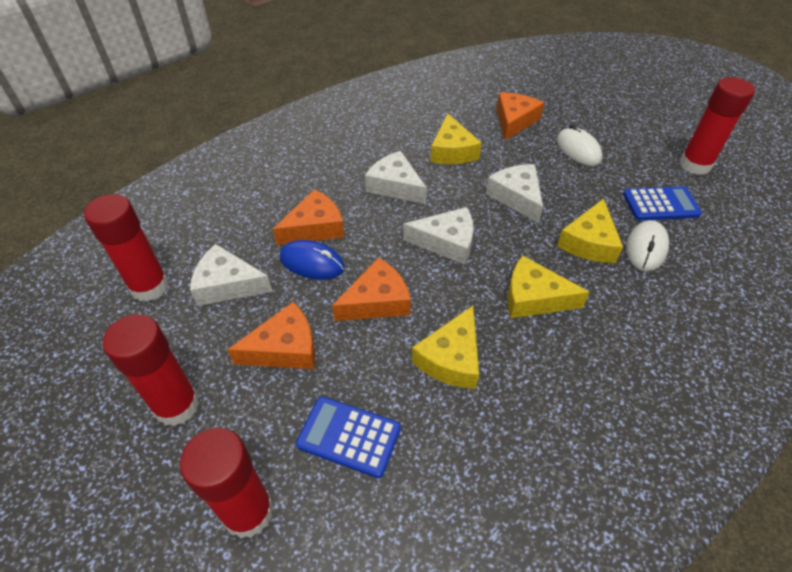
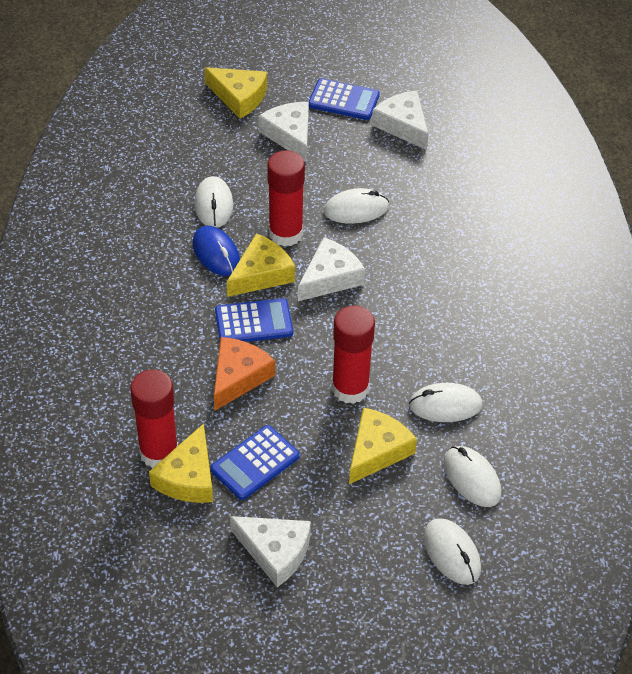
blue calculator: 2 -> 3
orange cheese: 4 -> 1
red glue stick: 4 -> 3
white mouse: 2 -> 5

